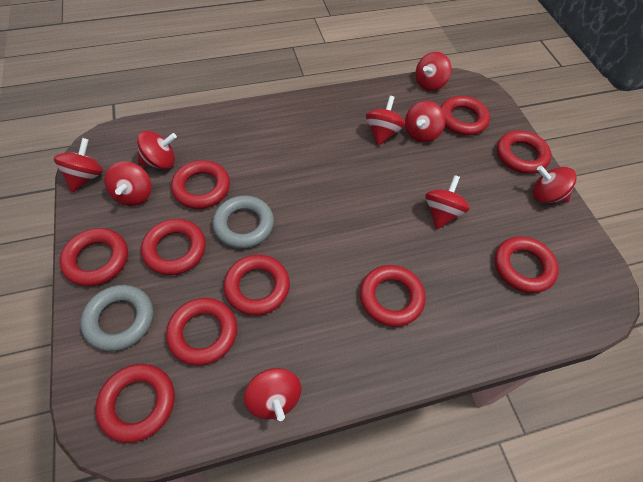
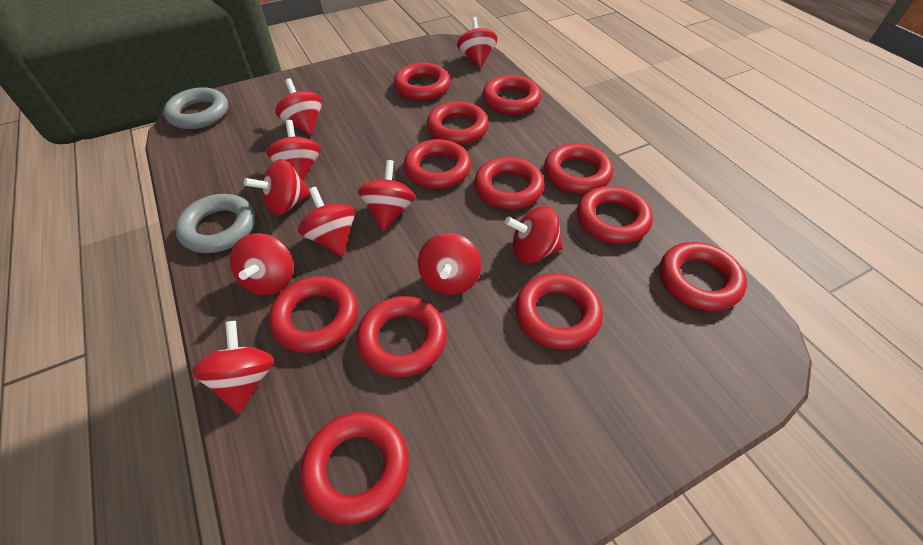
red ring: 10 -> 12
red spinning top: 9 -> 10

